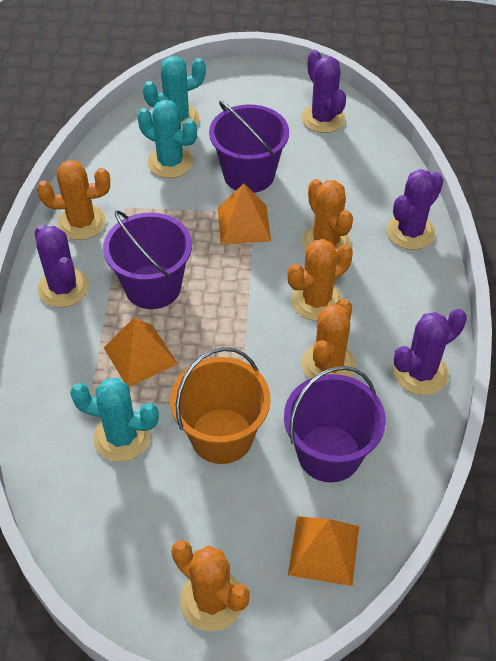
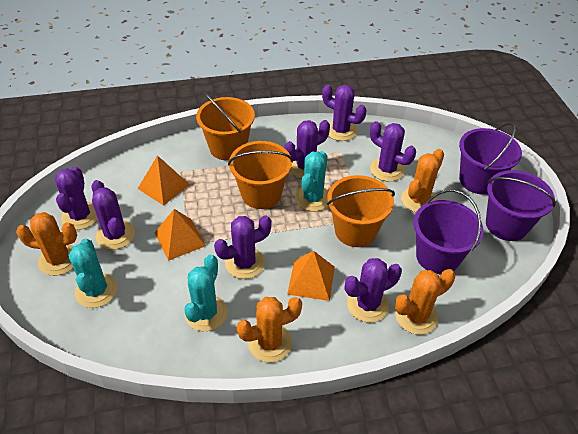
orange bucket: 1 -> 3
orange cactus: 5 -> 4
purple cactus: 4 -> 7

